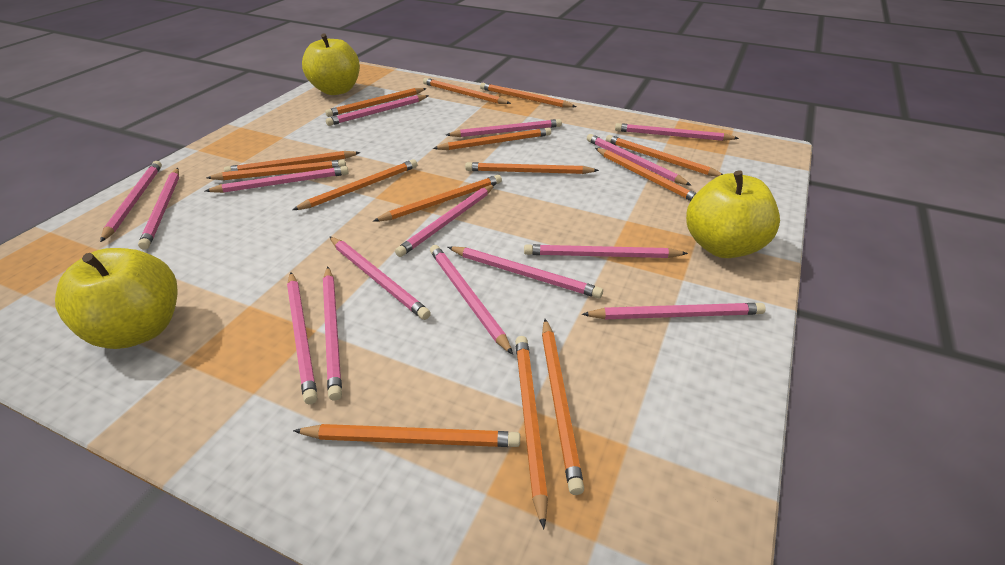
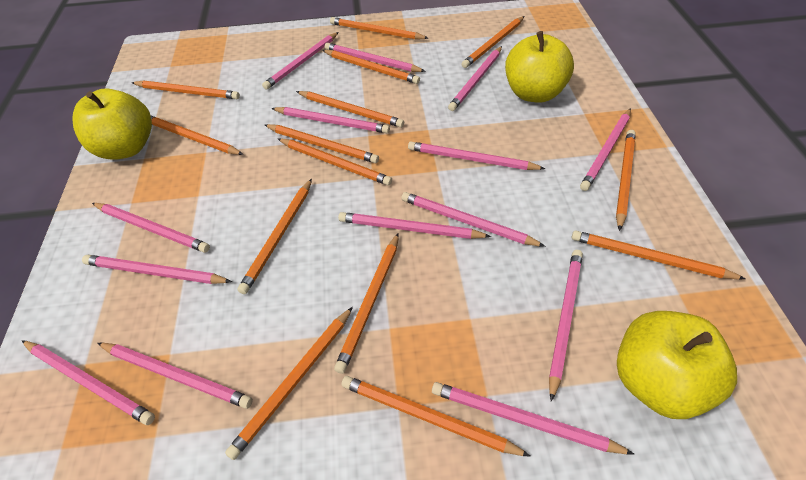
pink pencil: 15 -> 14

